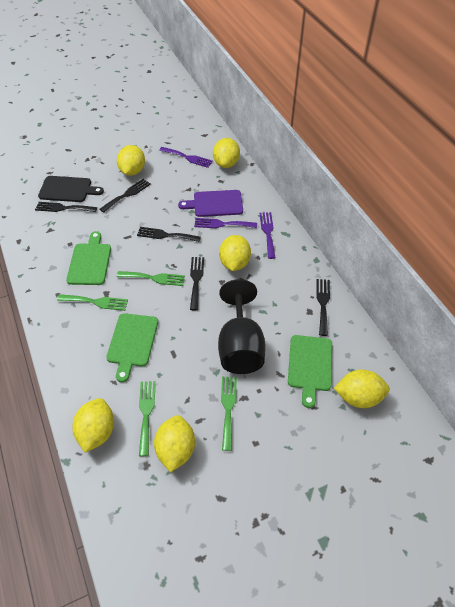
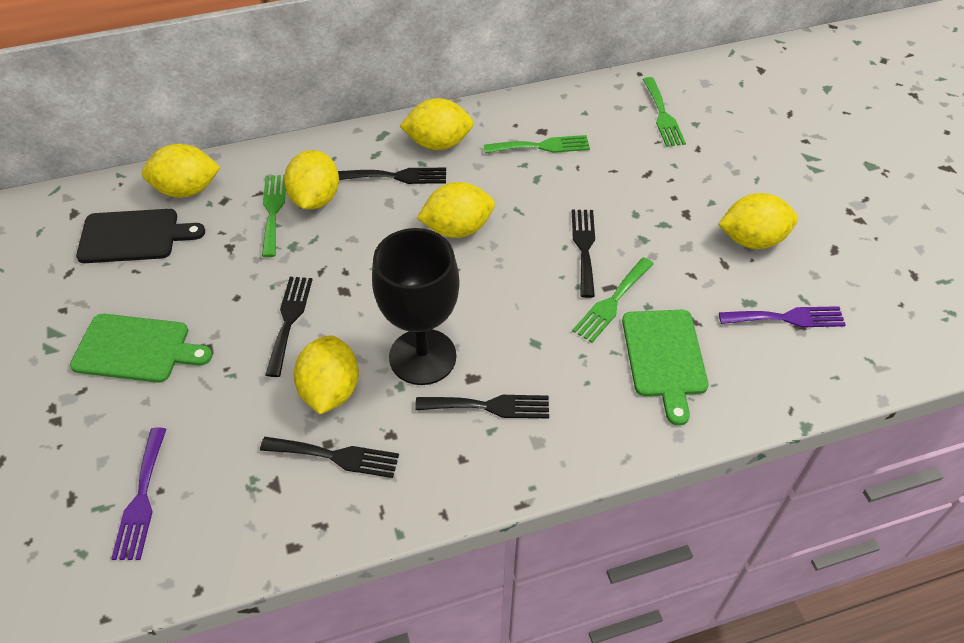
green cutting board: 3 -> 2
purple cutting board: 1 -> 0
purple fork: 3 -> 2

